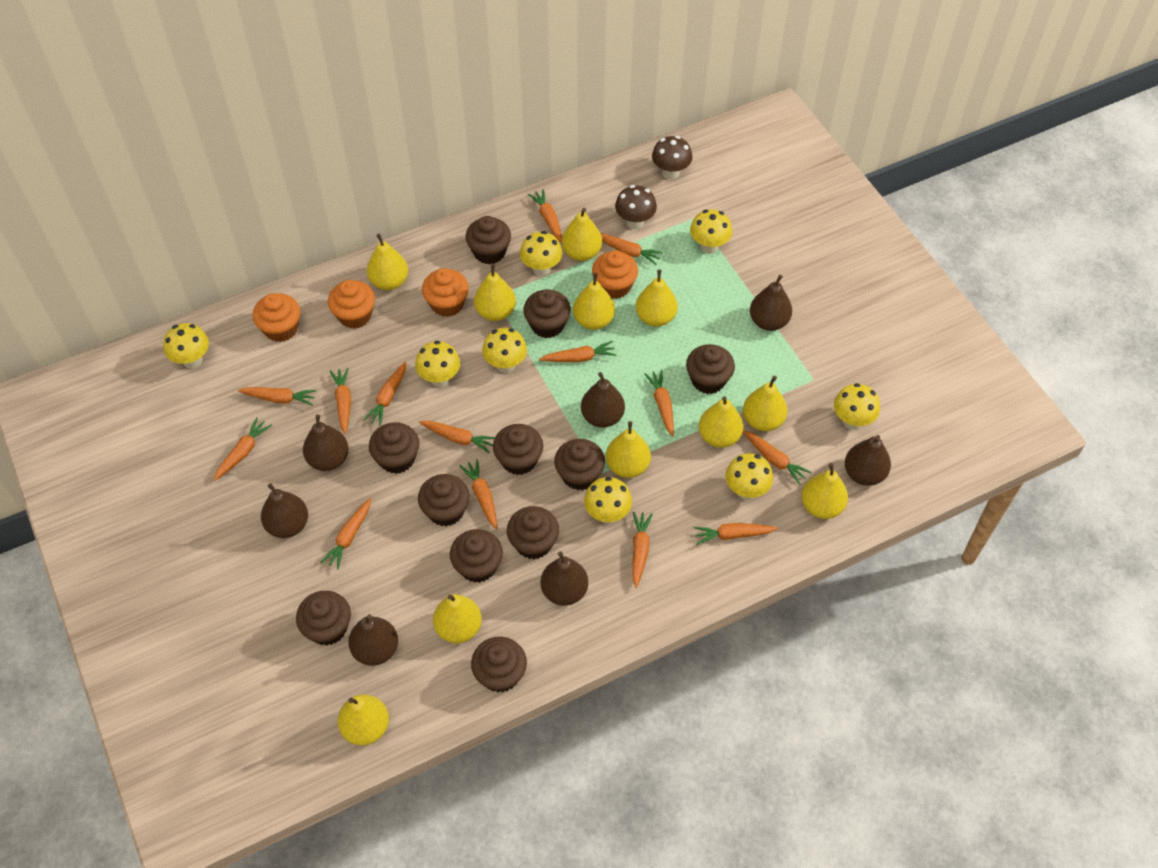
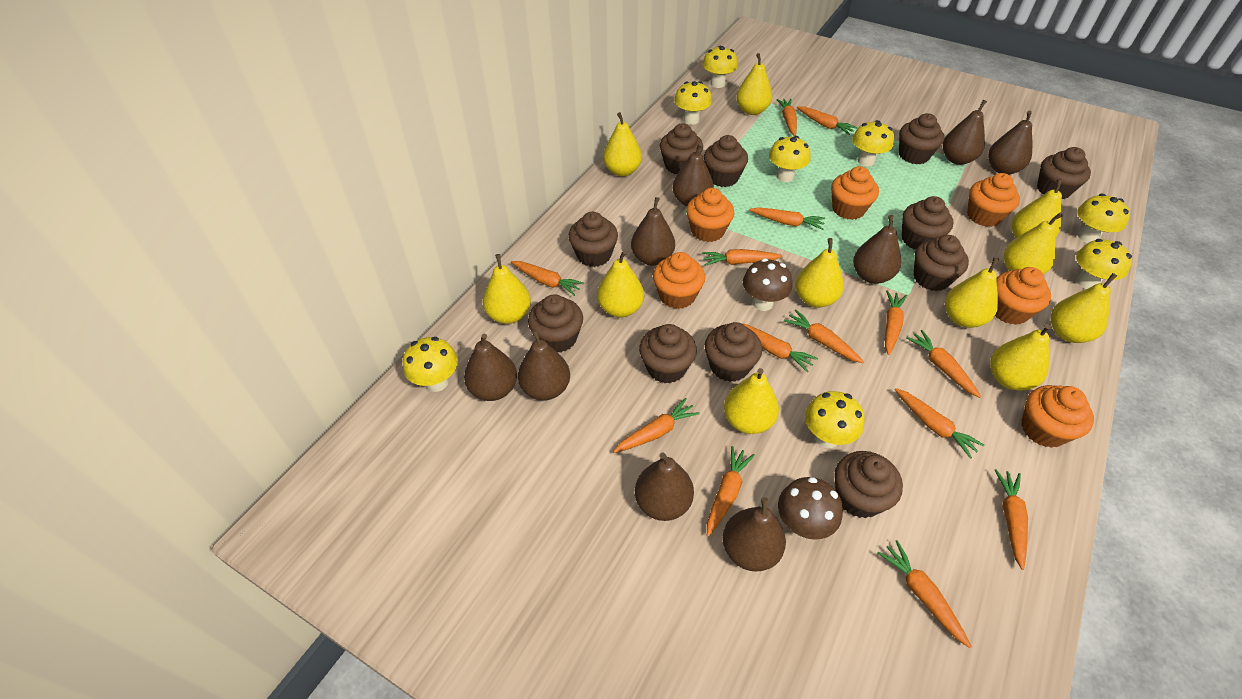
brown pear: 7 -> 9
orange cupcake: 4 -> 6

